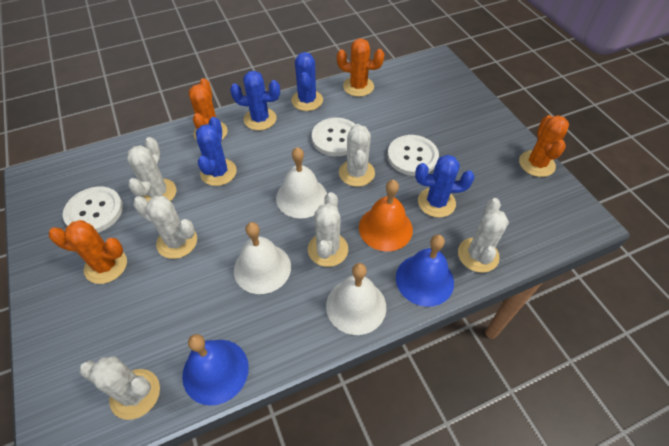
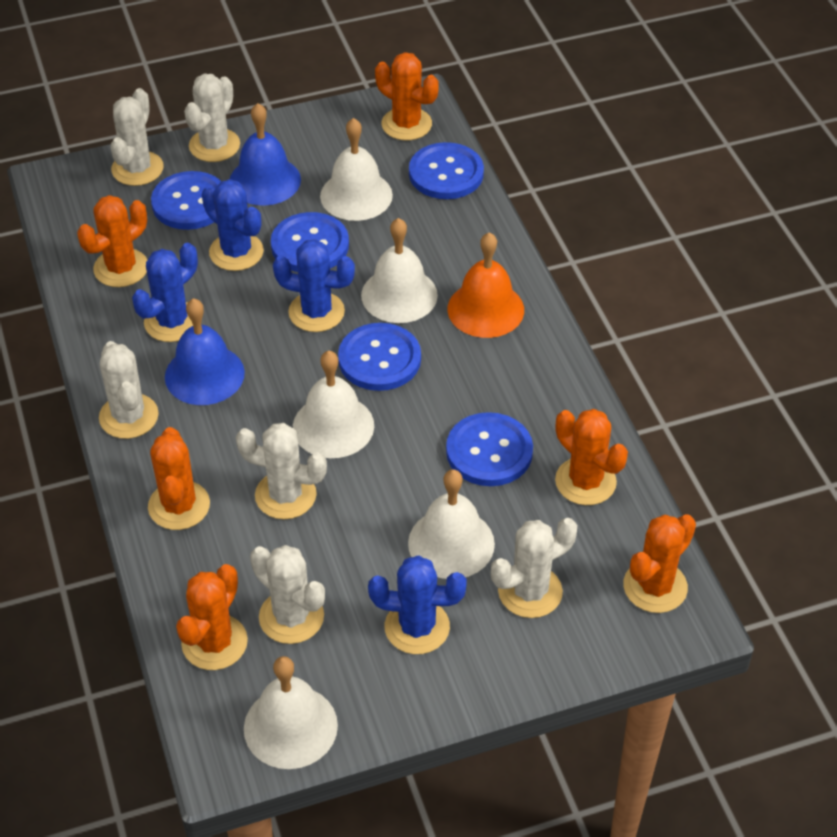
blue button: 0 -> 5
orange cactus: 4 -> 6
white bell: 3 -> 5
white button: 3 -> 0

